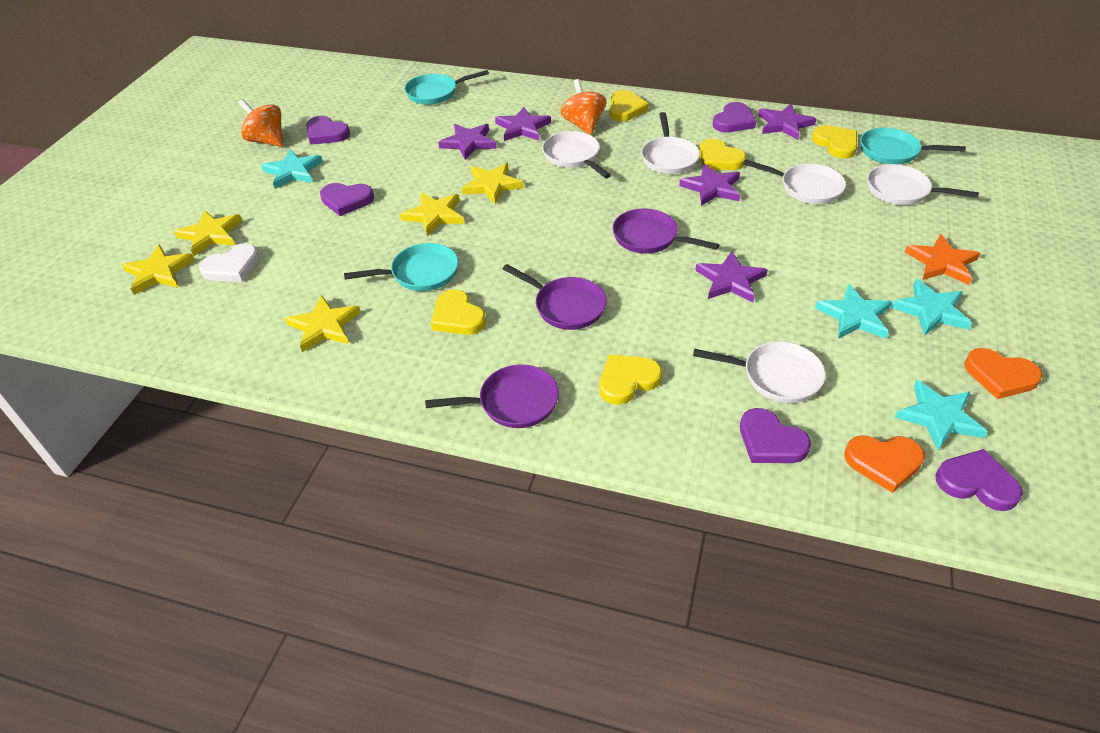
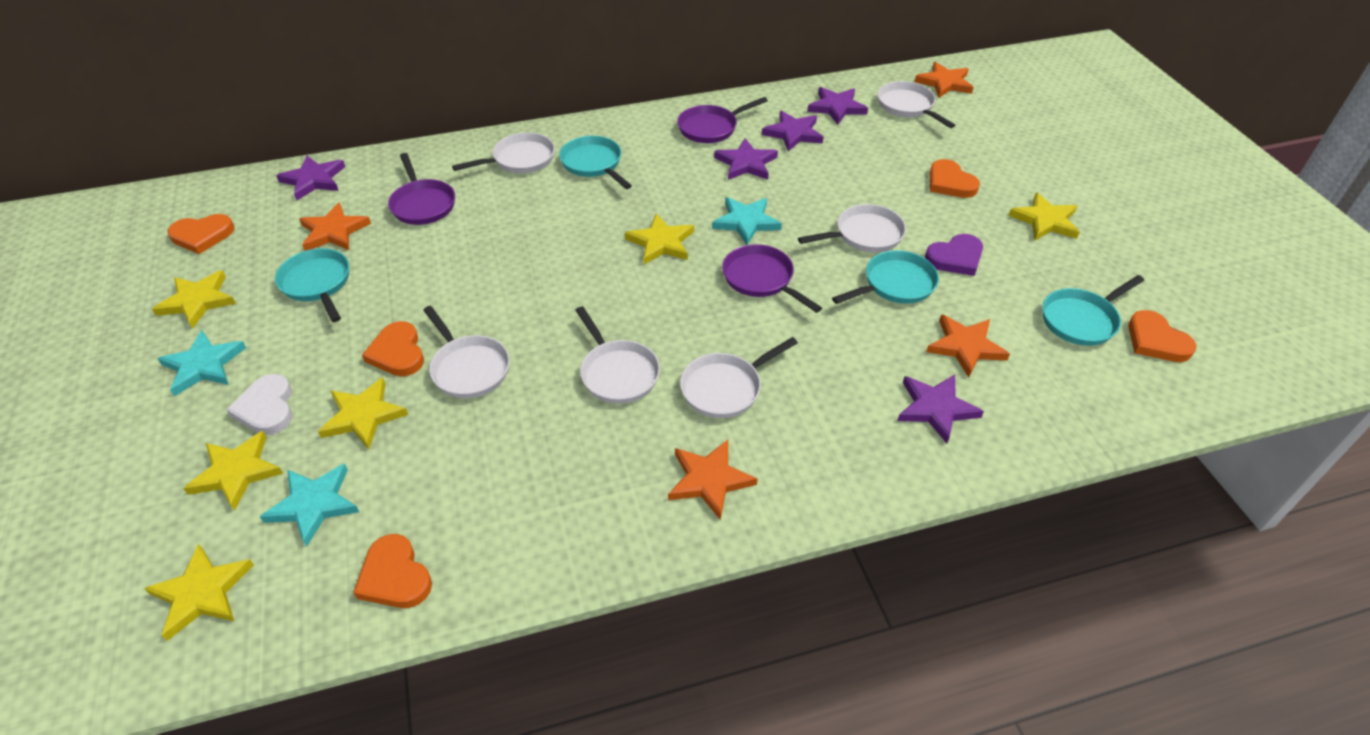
orange heart: 2 -> 5
orange spinning top: 2 -> 0
orange star: 1 -> 4
purple heart: 5 -> 1
turquoise pan: 3 -> 4
turquoise star: 4 -> 3
white pan: 5 -> 6
yellow heart: 5 -> 0
yellow star: 5 -> 6

